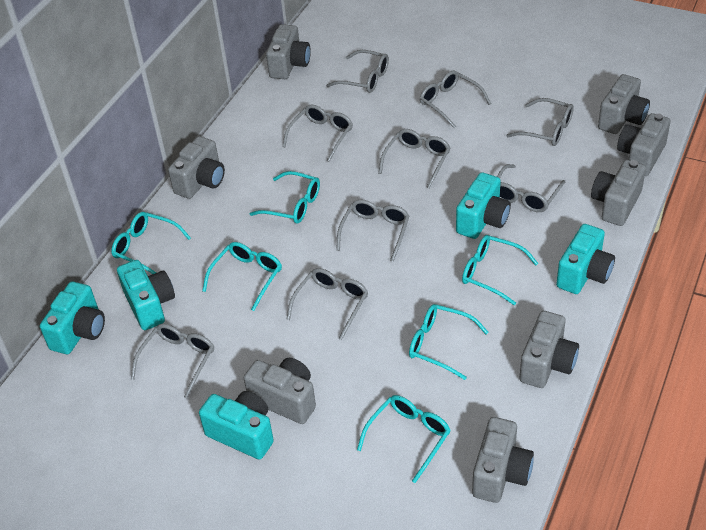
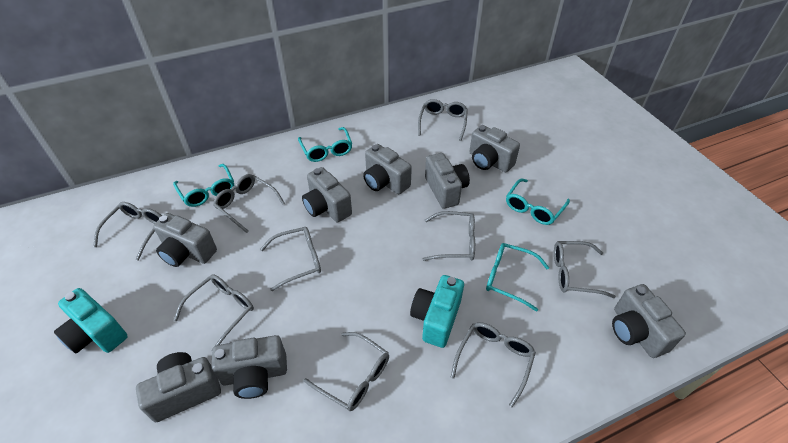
turquoise camera: 5 -> 2
turquoise glasses: 6 -> 4

